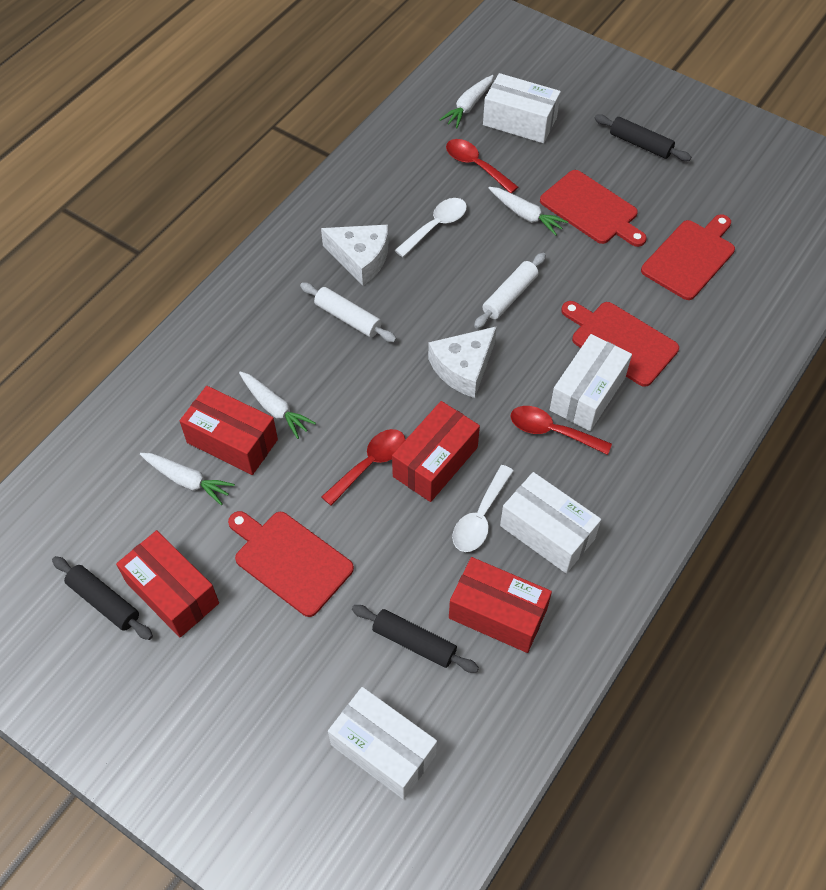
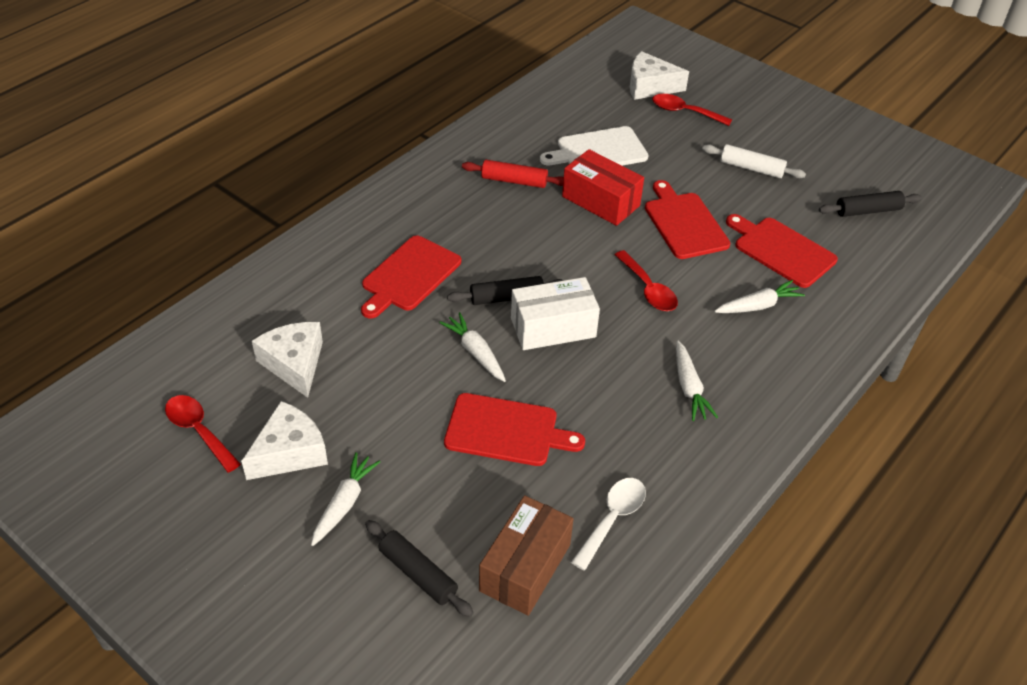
brown box: 0 -> 1
red box: 4 -> 1
red rolling pin: 0 -> 1
white box: 4 -> 1
white cheese: 2 -> 3
white cutting board: 0 -> 1
white rolling pin: 2 -> 1
white spoon: 2 -> 1

